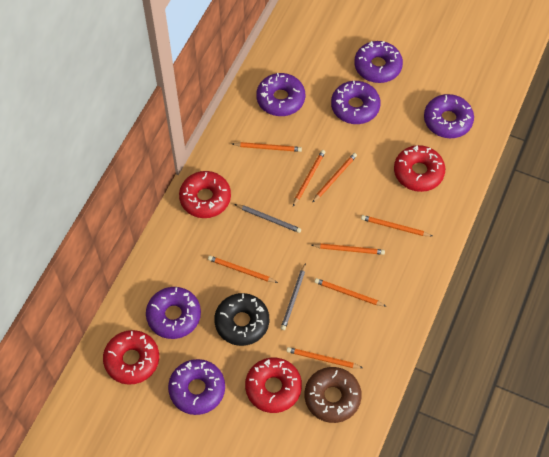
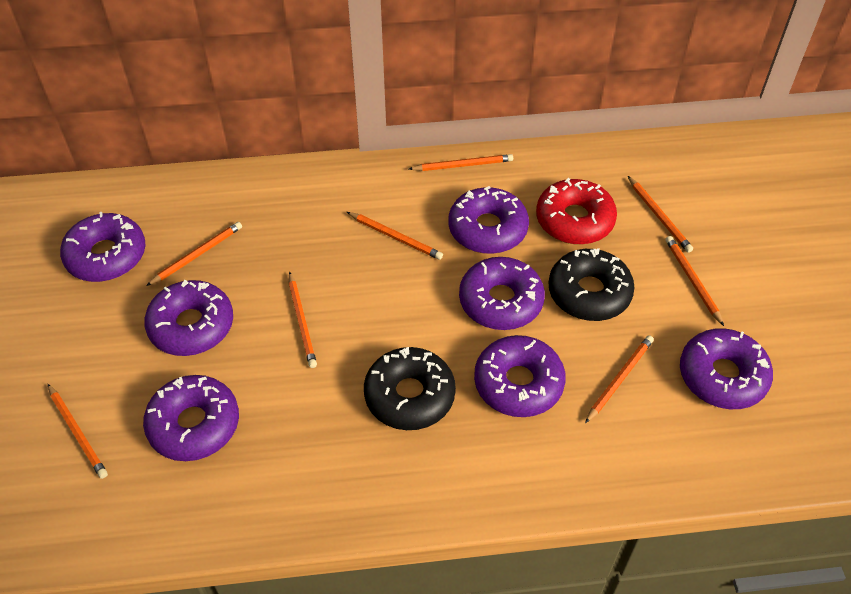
black donut: 1 -> 2
brown donut: 1 -> 0
grey pencil: 2 -> 0
purple donut: 6 -> 7
red donut: 4 -> 1

